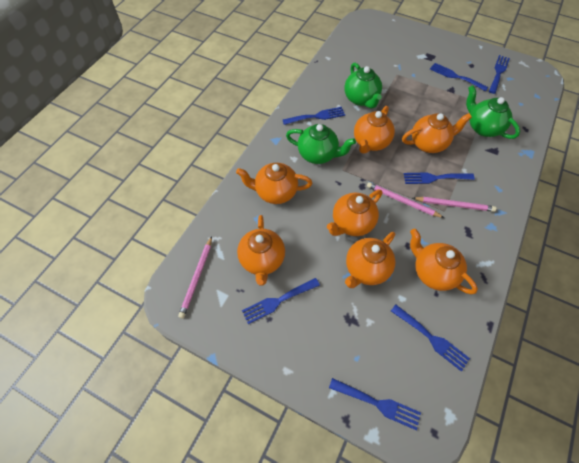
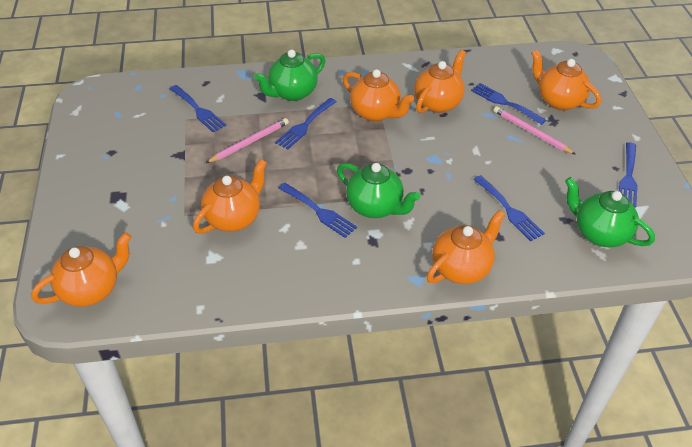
blue fork: 7 -> 6
orange teapot: 7 -> 6
pink pencil: 3 -> 2

